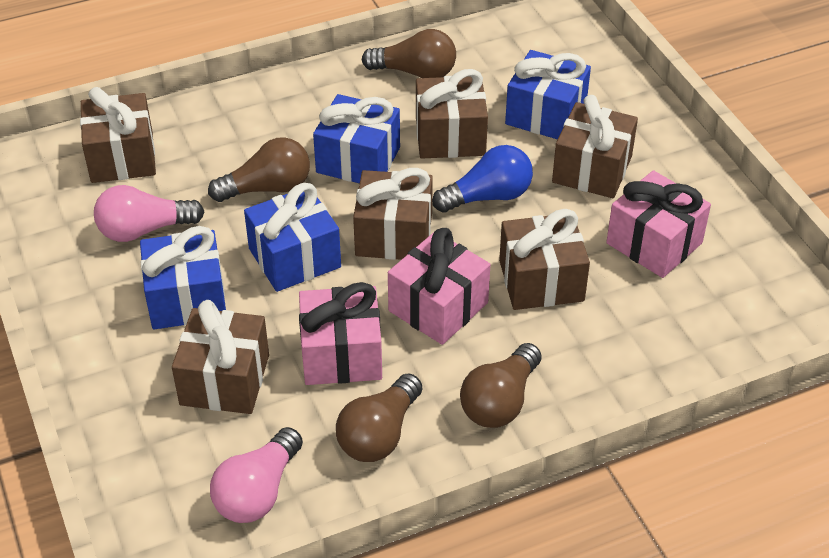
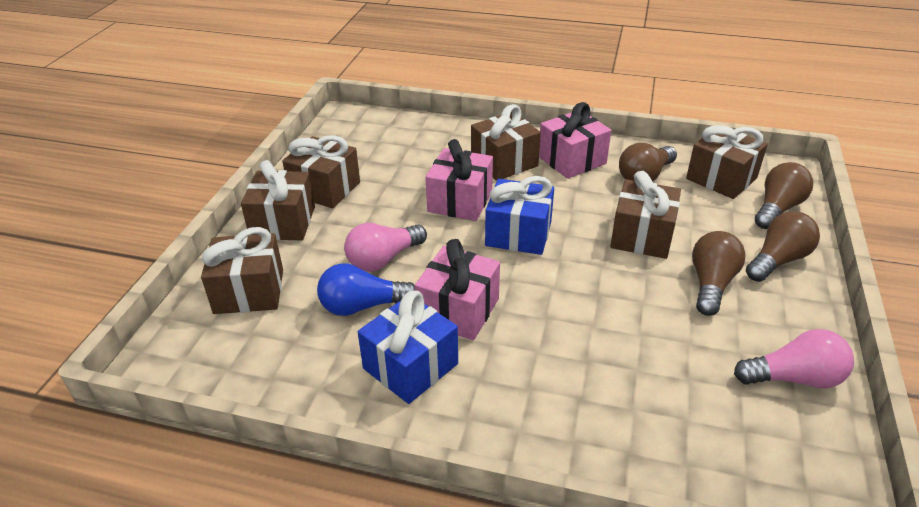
blue gift: 4 -> 2

